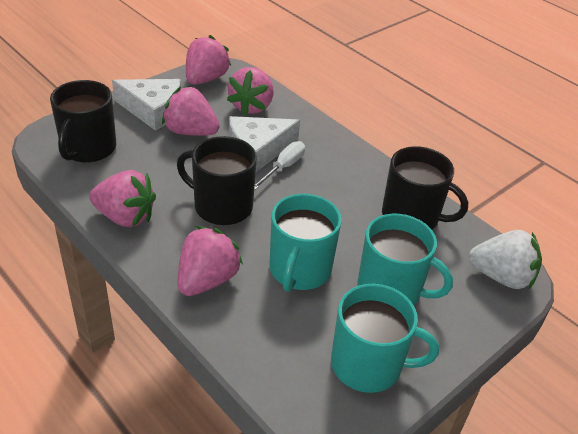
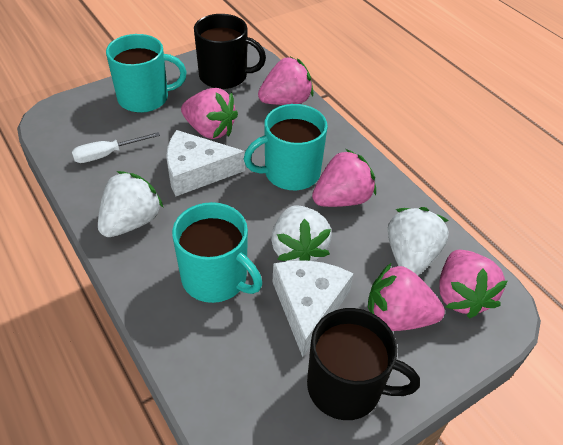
black mug: 3 -> 2
white strawberry: 1 -> 3

